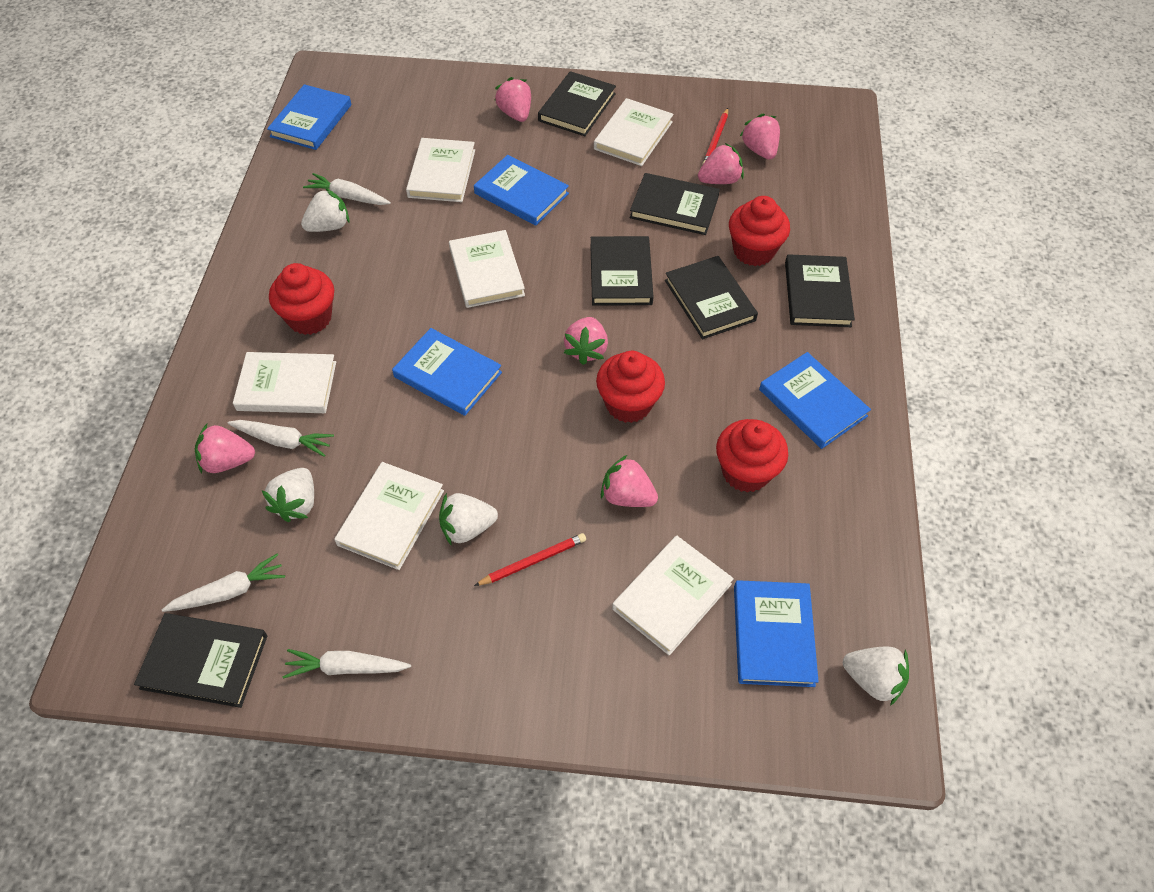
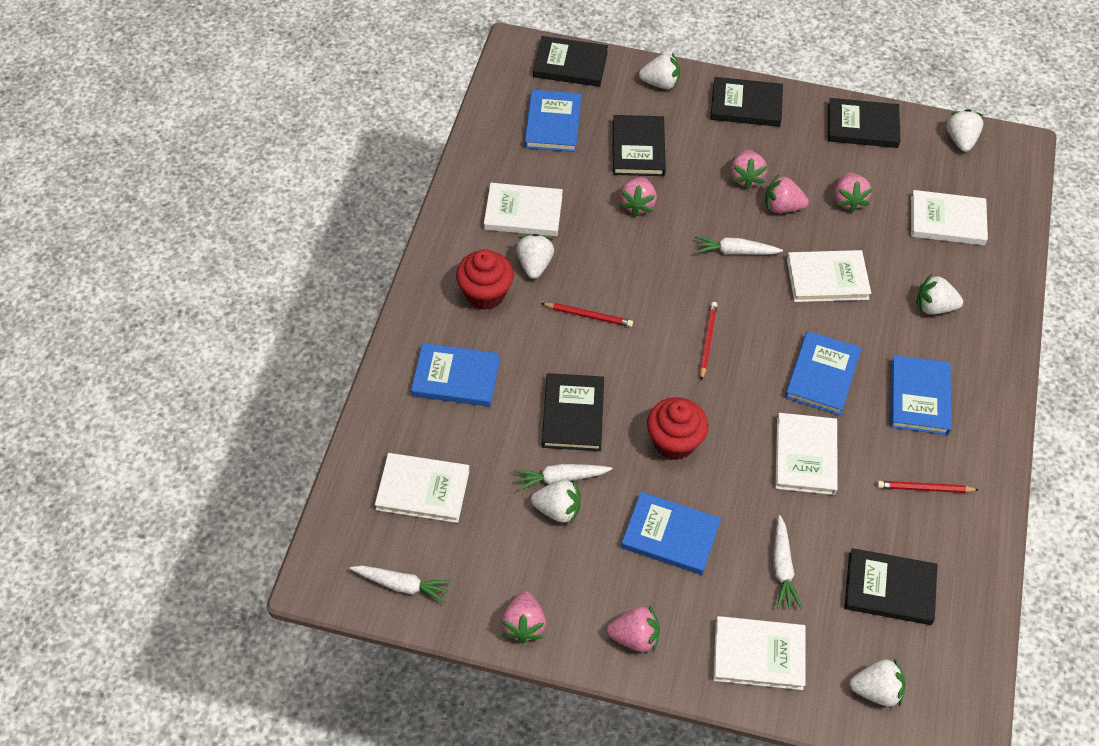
red cupcake: 4 -> 2
red pencil: 2 -> 3
white strawberry: 4 -> 6

